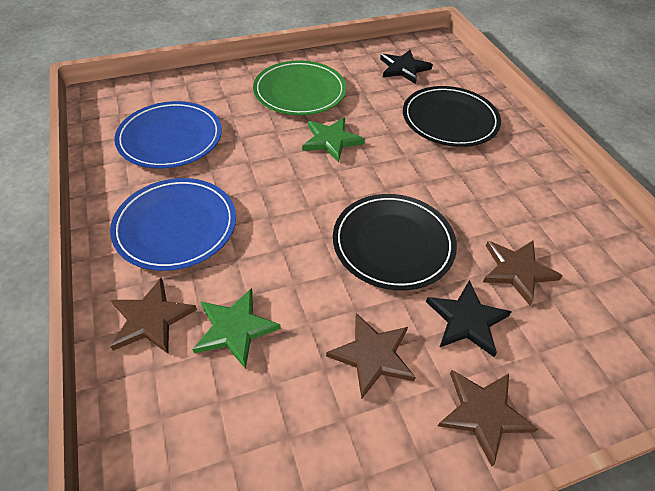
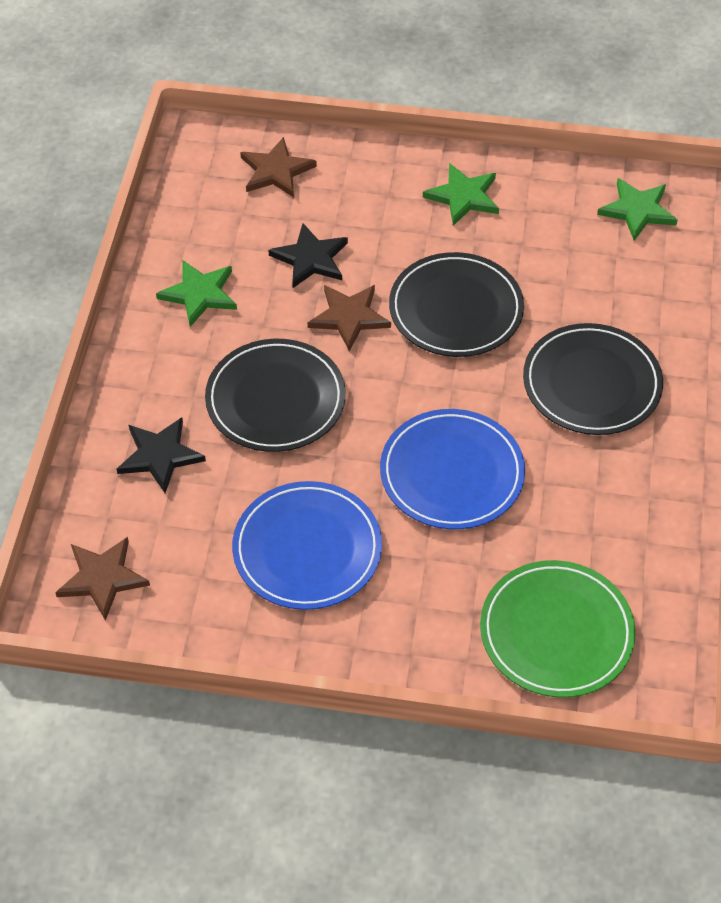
black plate: 2 -> 3
brown star: 4 -> 3
green star: 2 -> 3

